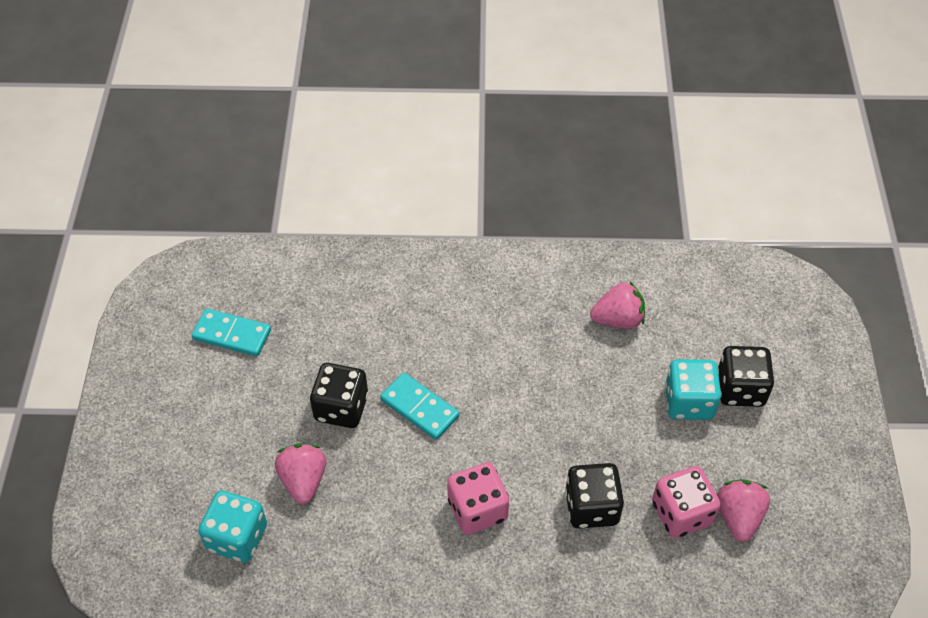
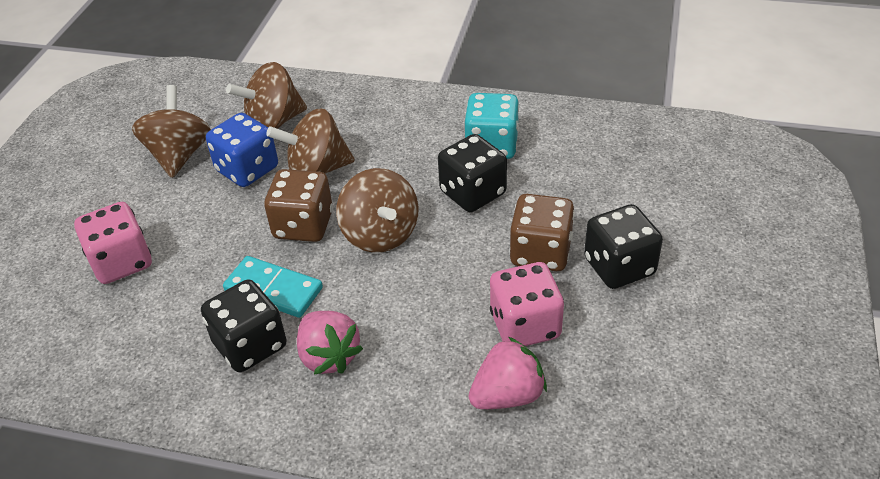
blue dice: 0 -> 1
brown dice: 0 -> 2
brown spinning top: 0 -> 4
pink strawberry: 3 -> 2
turquoise dice: 2 -> 1
turquoise domino: 2 -> 1

